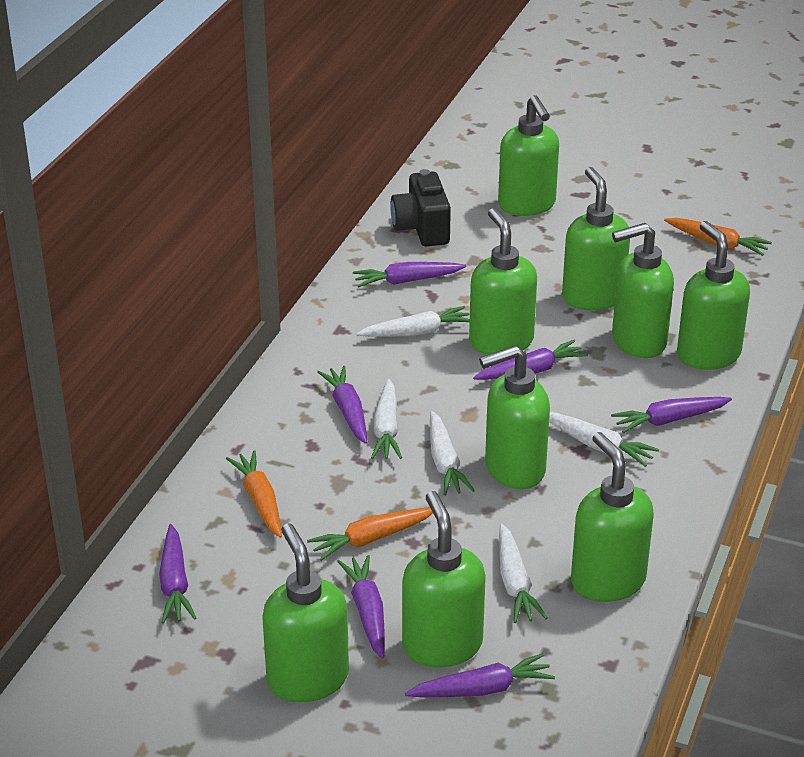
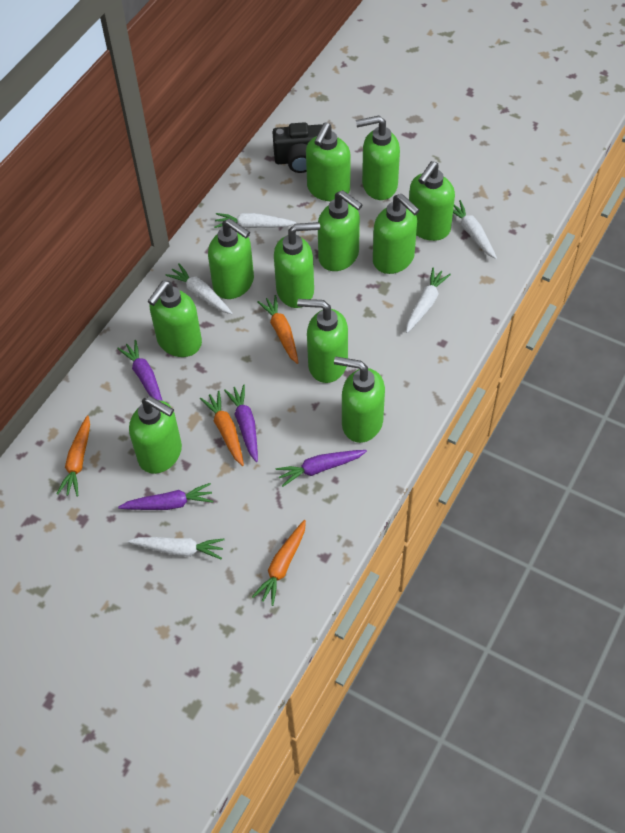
green soap dispenser: 9 -> 11
orange carrot: 3 -> 4
purple carrot: 7 -> 4

